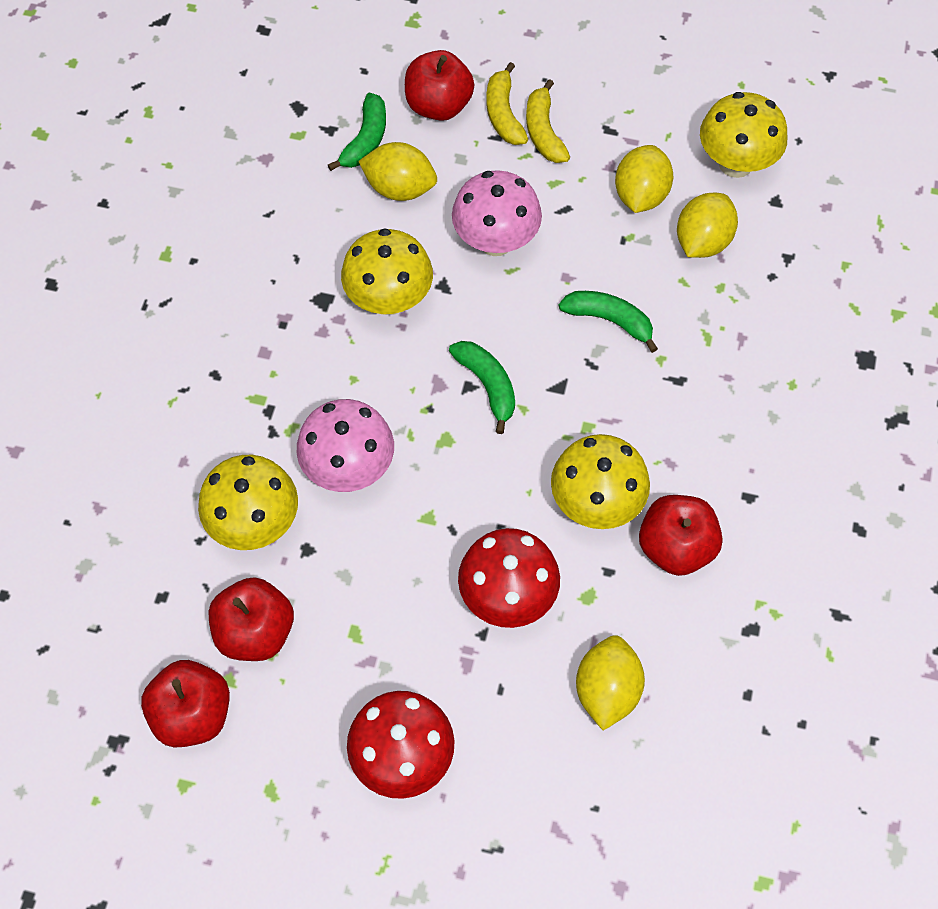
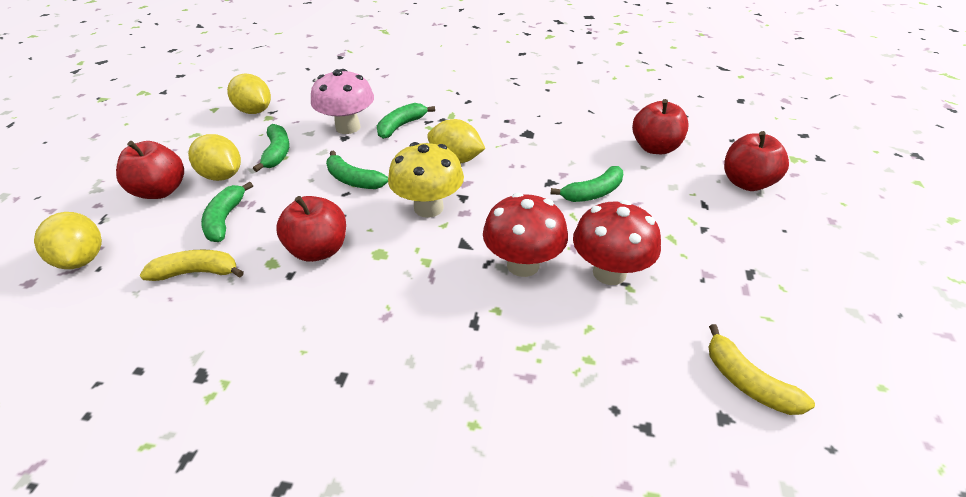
green banana: 3 -> 5
pink mushroom: 2 -> 1
yellow mushroom: 4 -> 1

